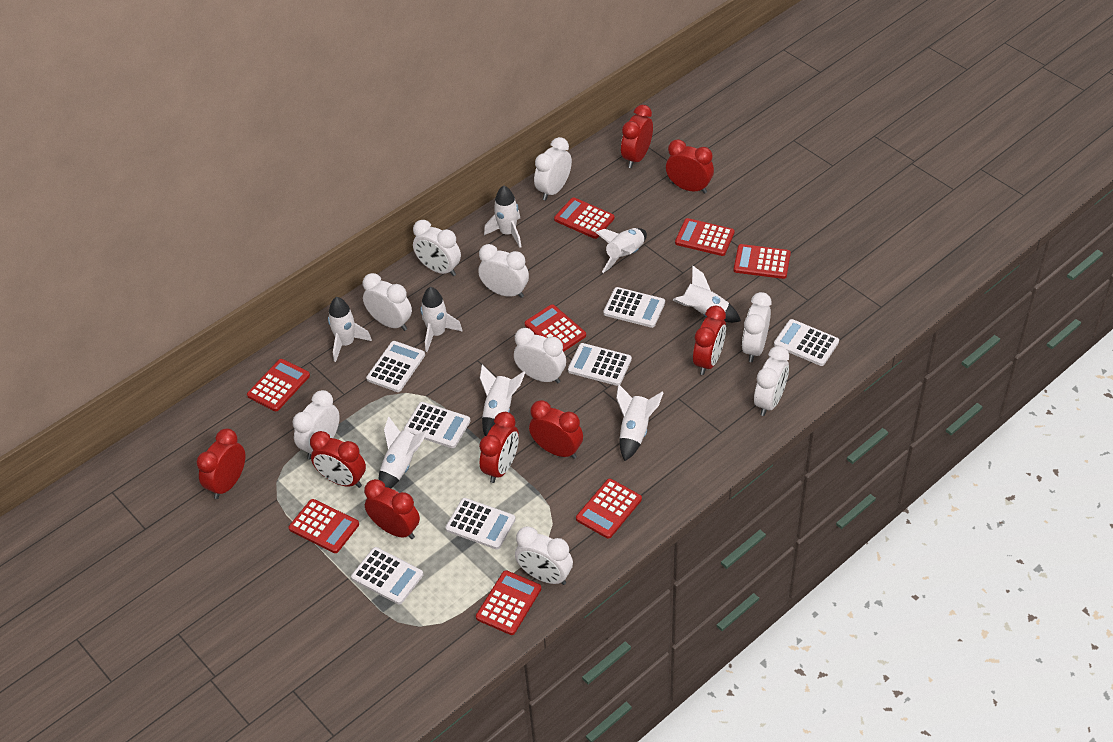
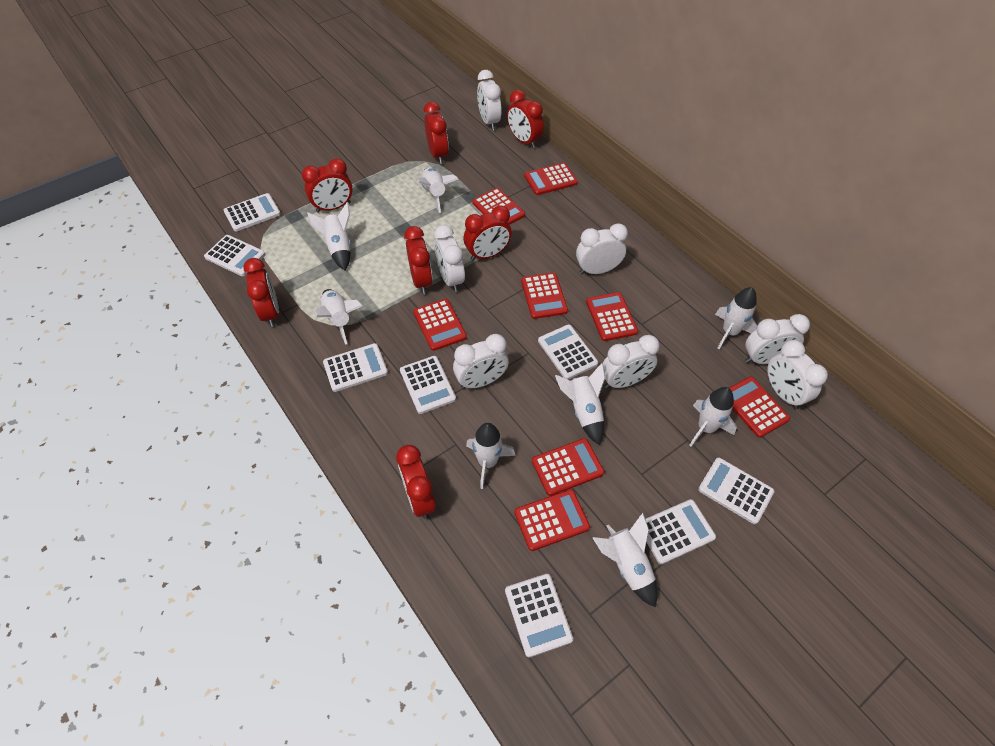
red clock: 8 -> 7
white calculator: 7 -> 8
white clock: 9 -> 7

